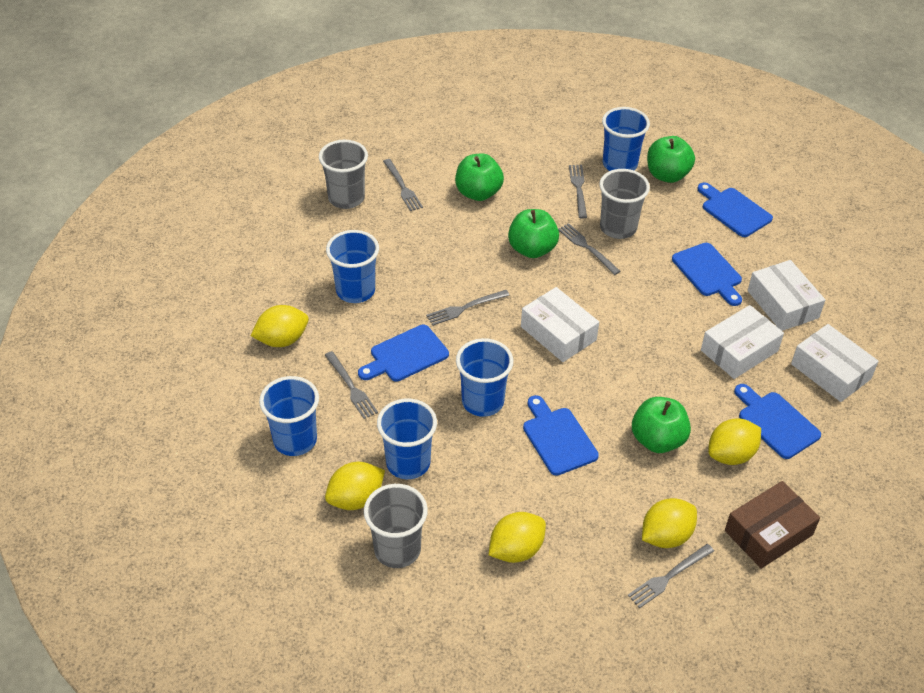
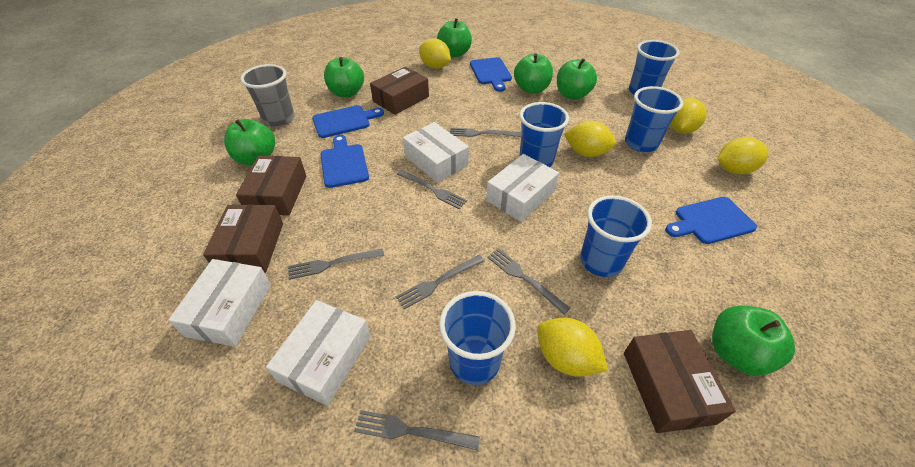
blue cutting board: 5 -> 4
brown box: 1 -> 4
green apple: 4 -> 6
grey cup: 3 -> 1

